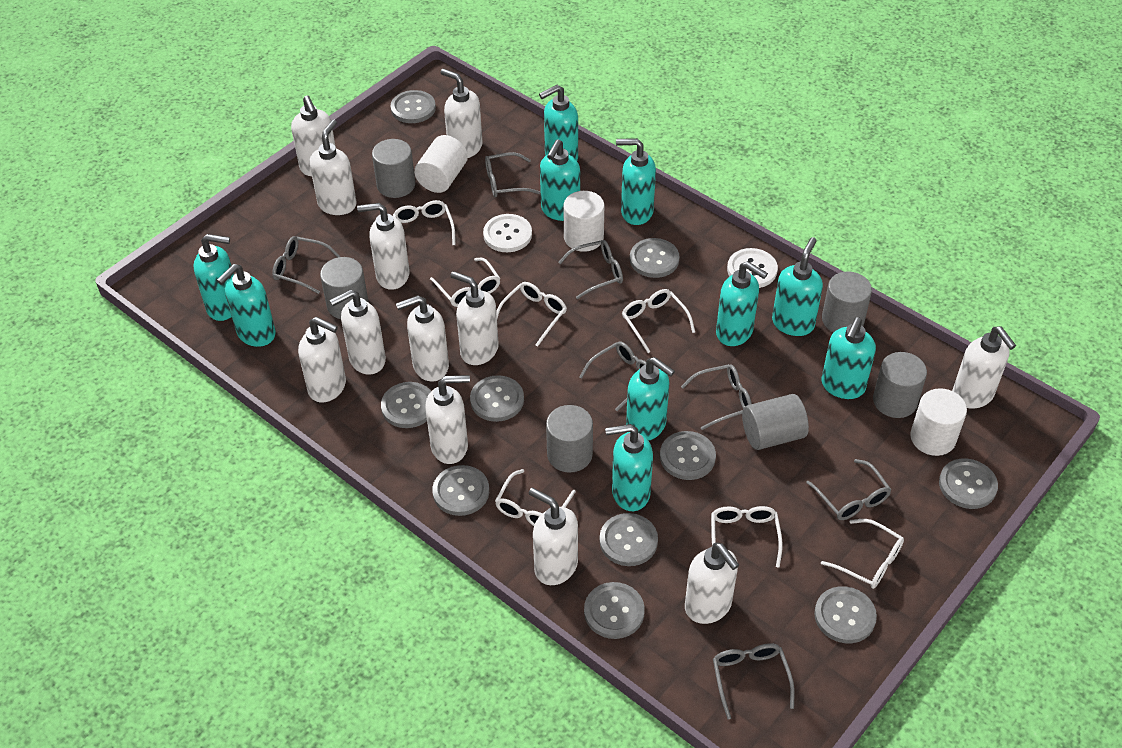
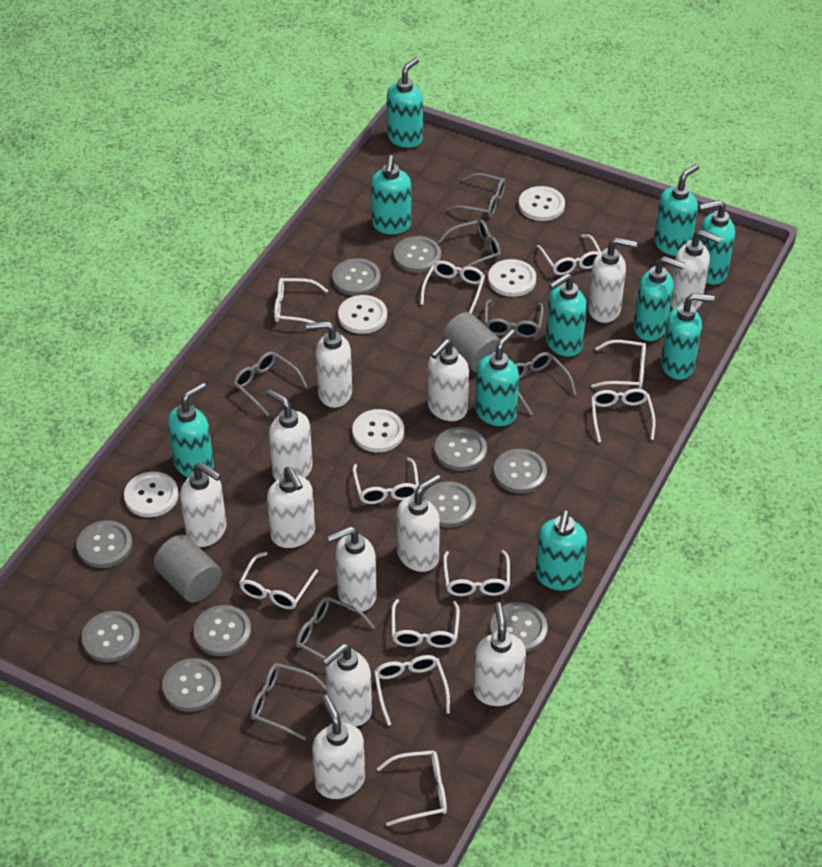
grey cylinder: 6 -> 2
white button: 2 -> 5
white cylinder: 3 -> 0
white glasses: 7 -> 11

